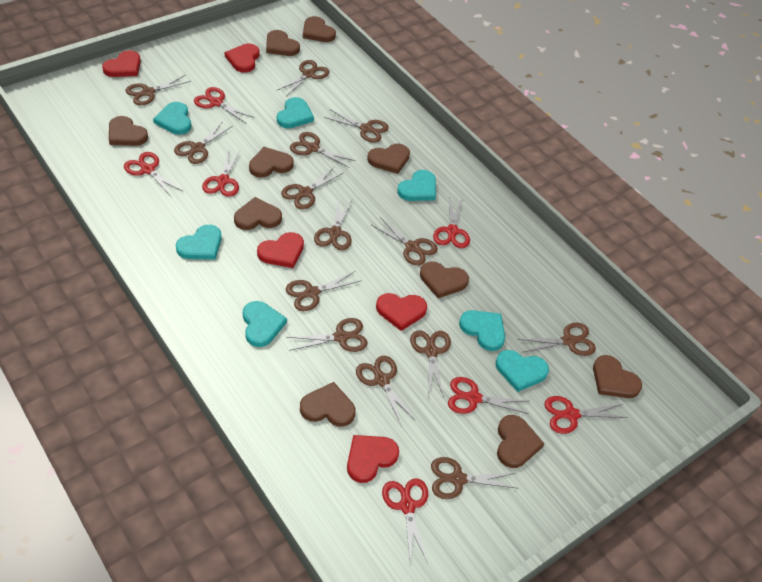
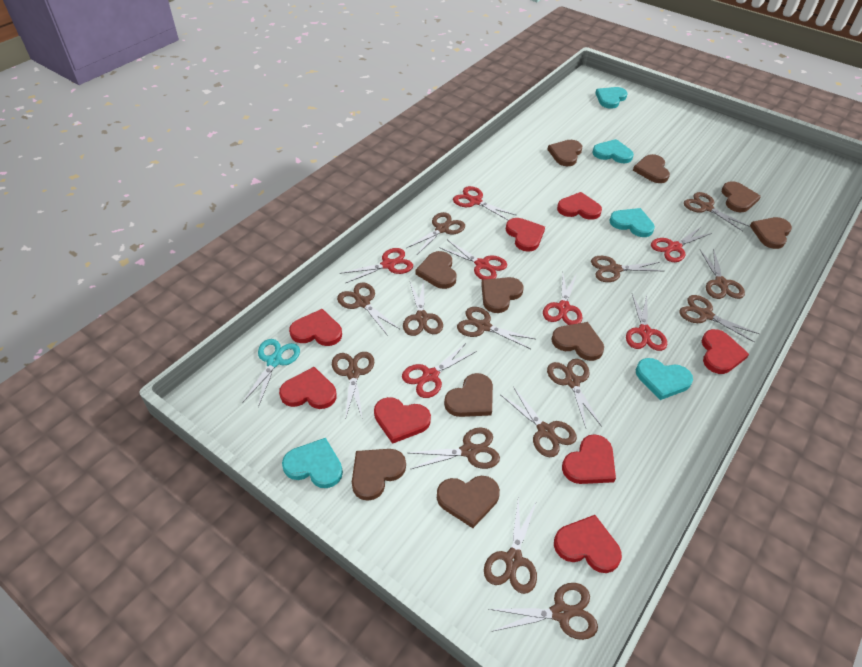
red heart: 5 -> 8
turquoise heart: 7 -> 5
turquoise scissors: 0 -> 1

